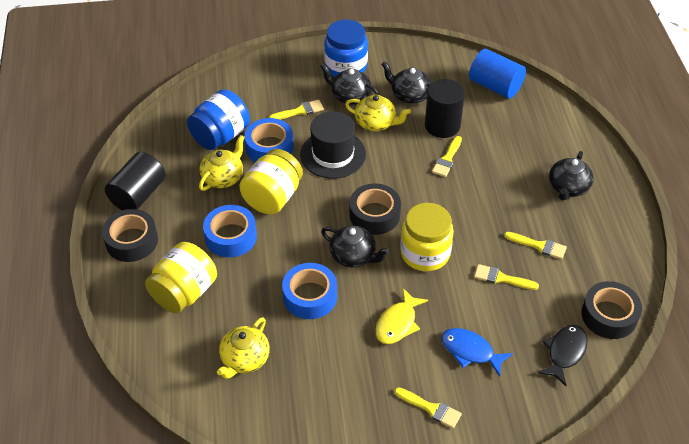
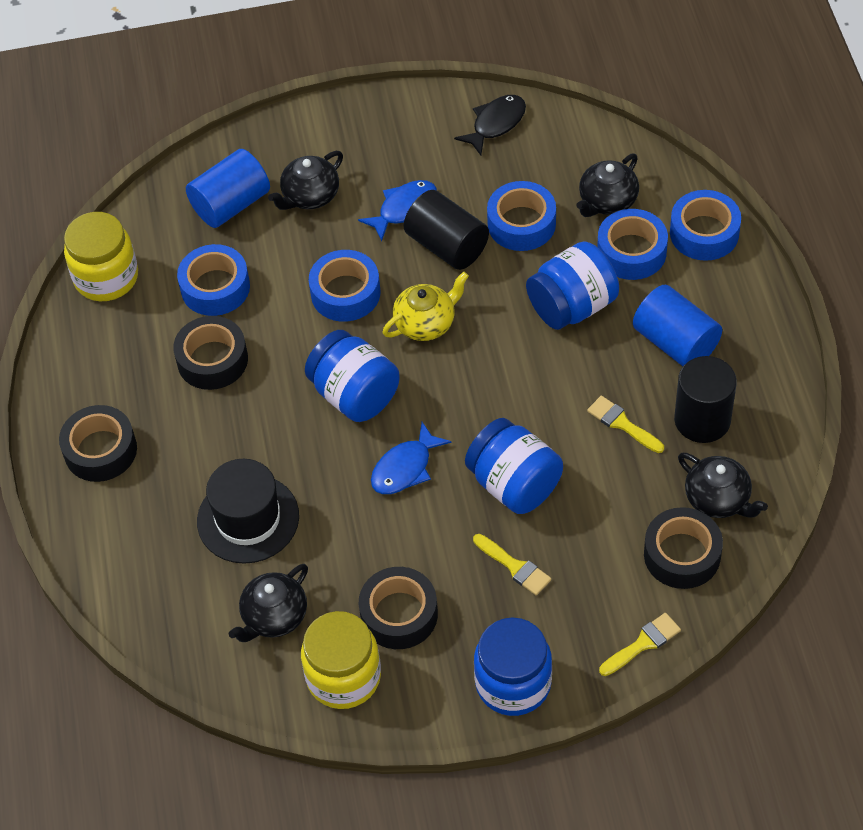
black tape: 3 -> 4
blue cylinder: 1 -> 2
blue fish: 1 -> 2
blue jar: 2 -> 4
blue tape: 3 -> 5
yellow brush: 5 -> 3
yellow fish: 1 -> 0
yellow jar: 3 -> 2
yellow teapot: 3 -> 1

